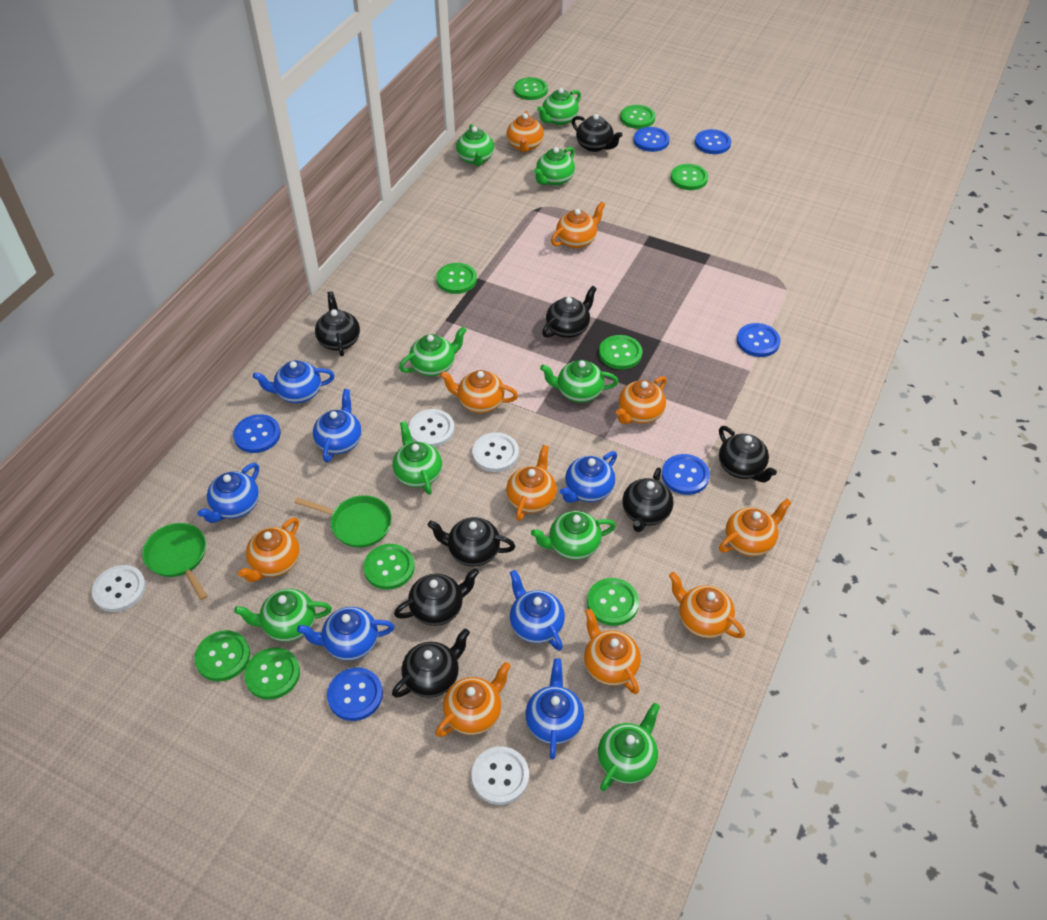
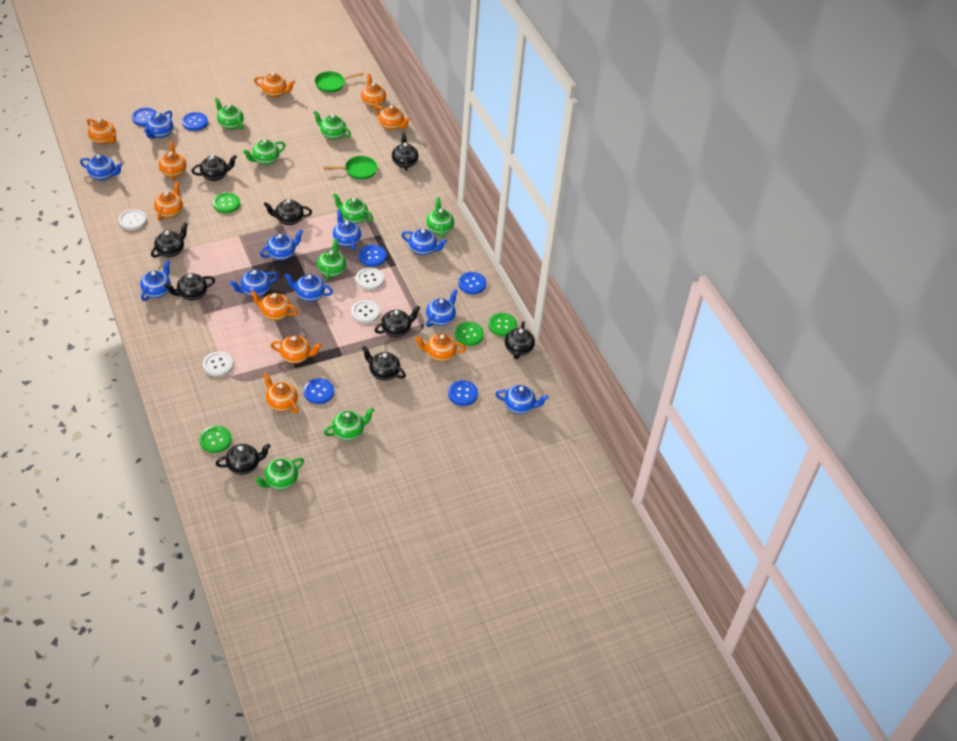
black teapot: 8 -> 9
blue teapot: 7 -> 10
green button: 9 -> 4
green teapot: 9 -> 8

